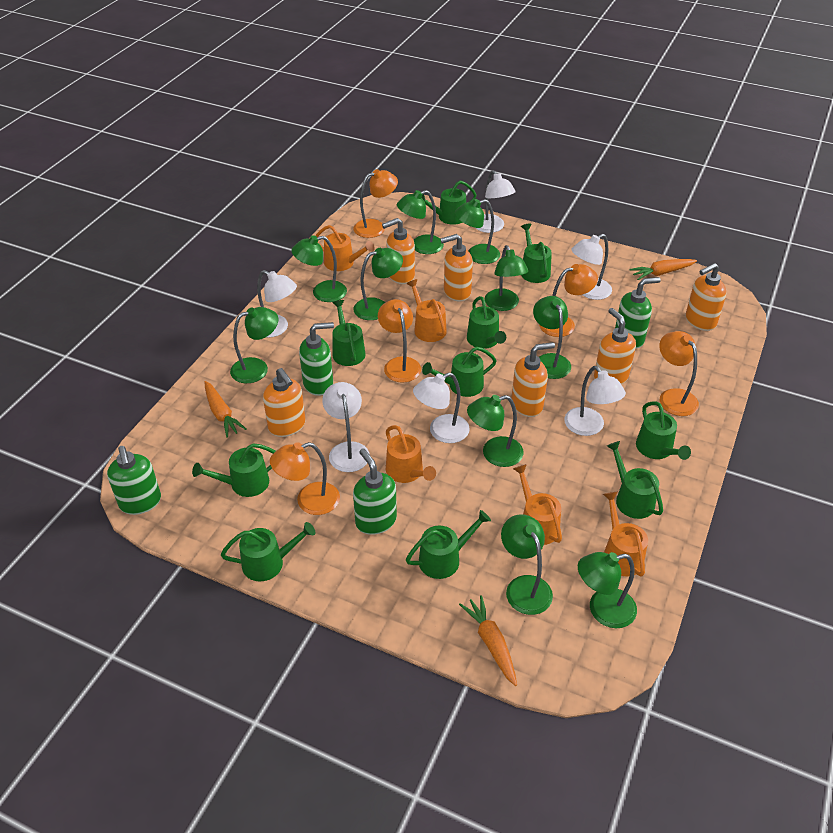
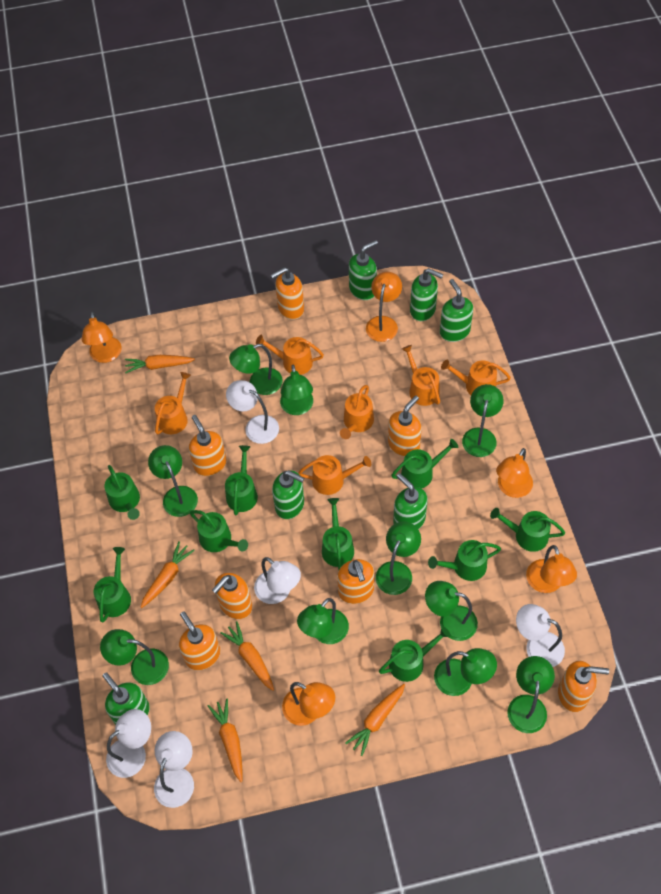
green soap dispenser: 4 -> 6
green watering can: 10 -> 9
orange carrot: 3 -> 5
orange soap dispenser: 6 -> 7
orange watering can: 5 -> 6
white lamp: 6 -> 5

